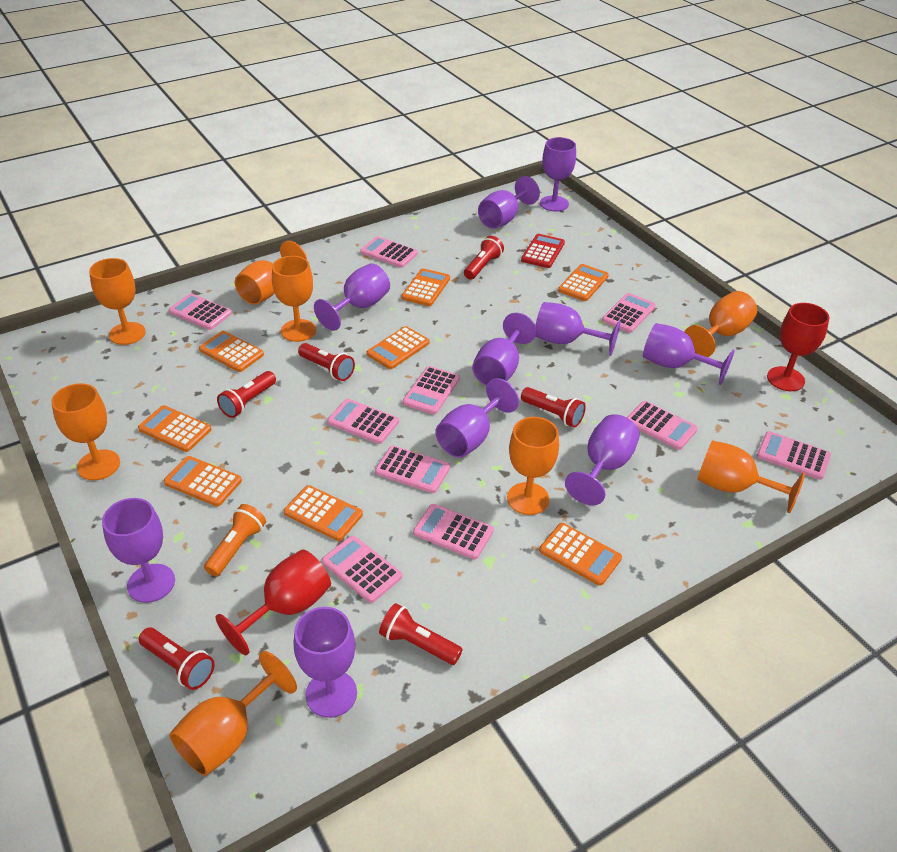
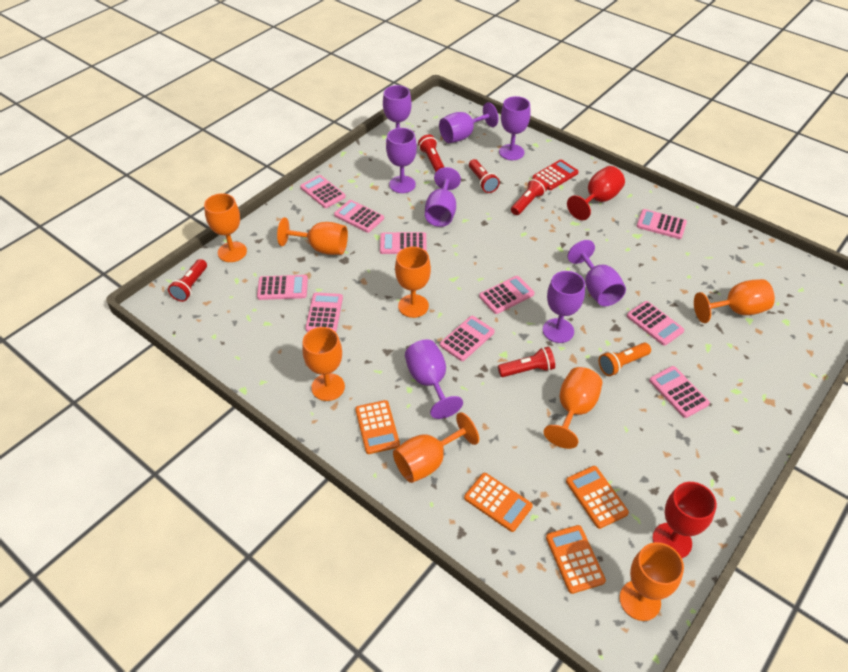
orange calculator: 8 -> 4
purple goblet: 10 -> 8
red flashlight: 6 -> 5

